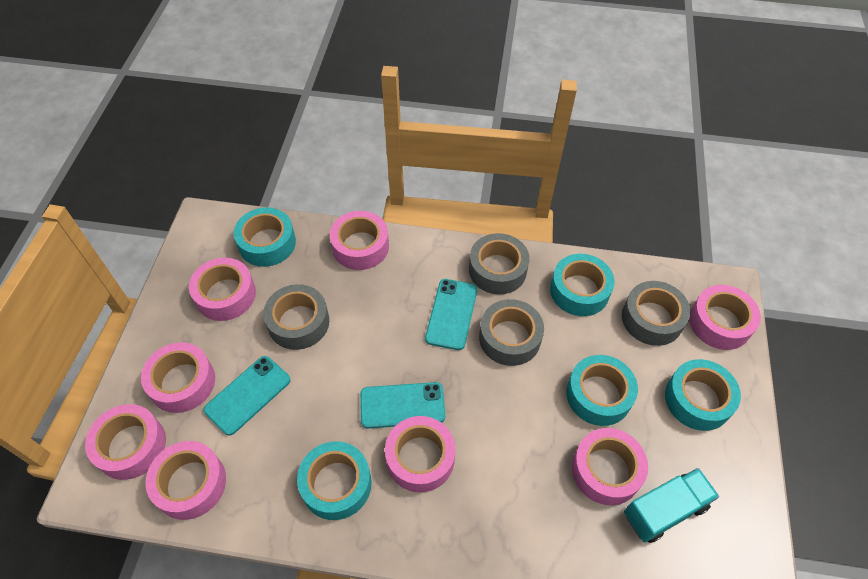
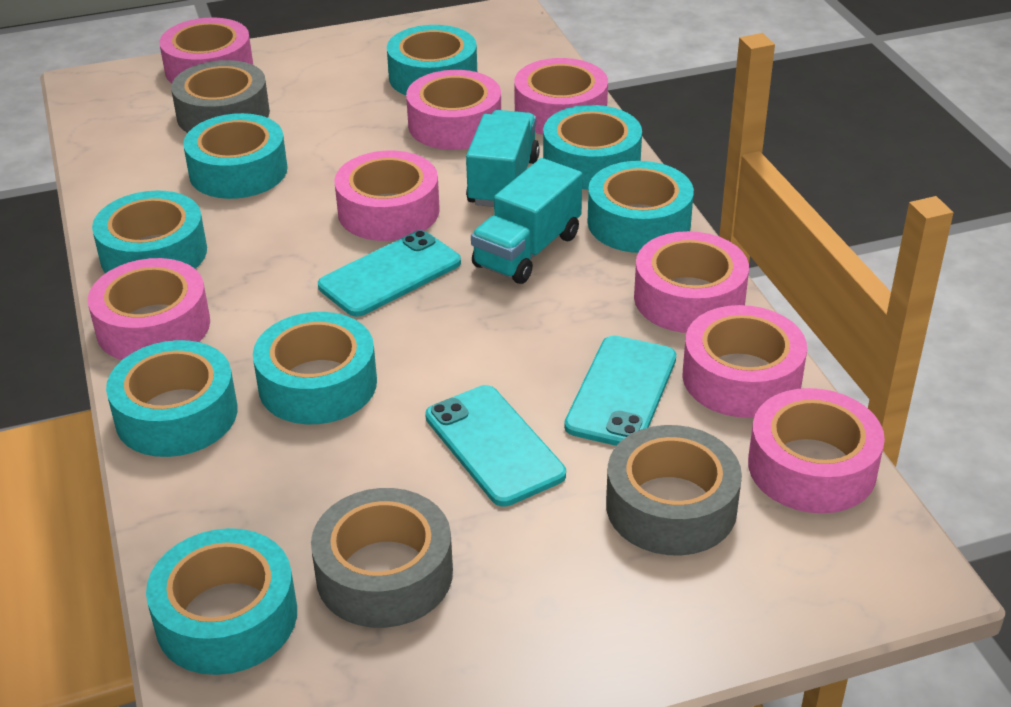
grey tape: 4 -> 3
turquoise tape: 5 -> 8
turquoise truck: 1 -> 2

